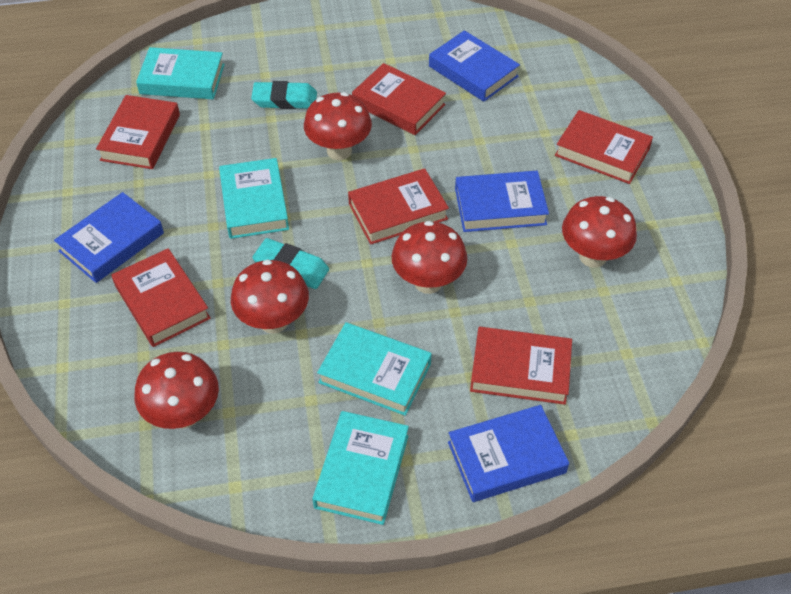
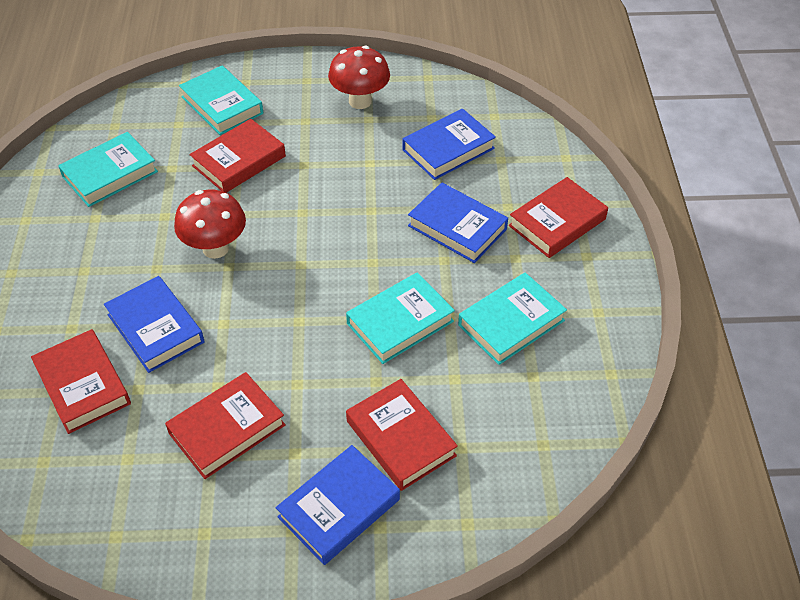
red book: 6 -> 5
red mushroom: 5 -> 2
turquoise eraser: 2 -> 0

